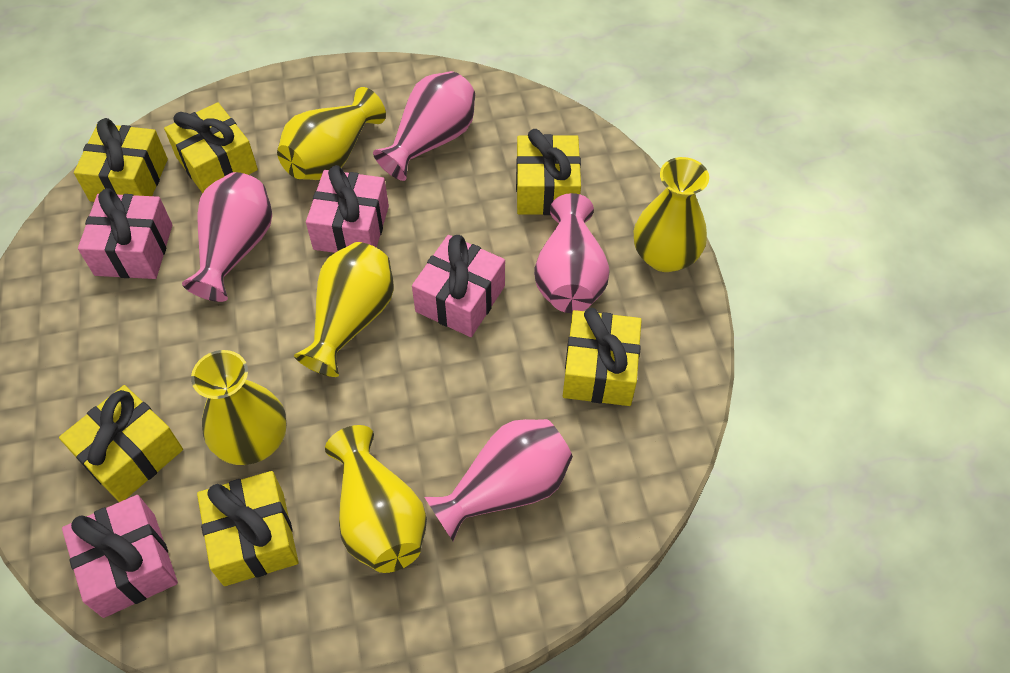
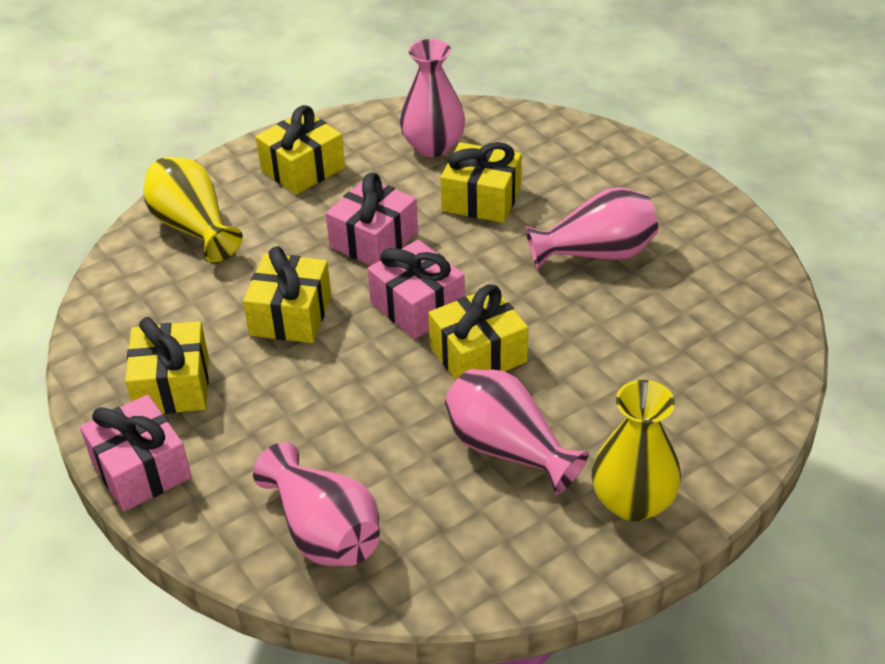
pink gift: 4 -> 3
yellow gift: 6 -> 5
yellow vase: 5 -> 2

